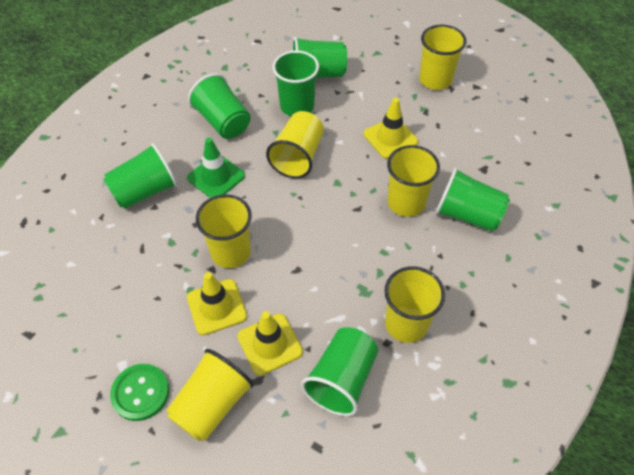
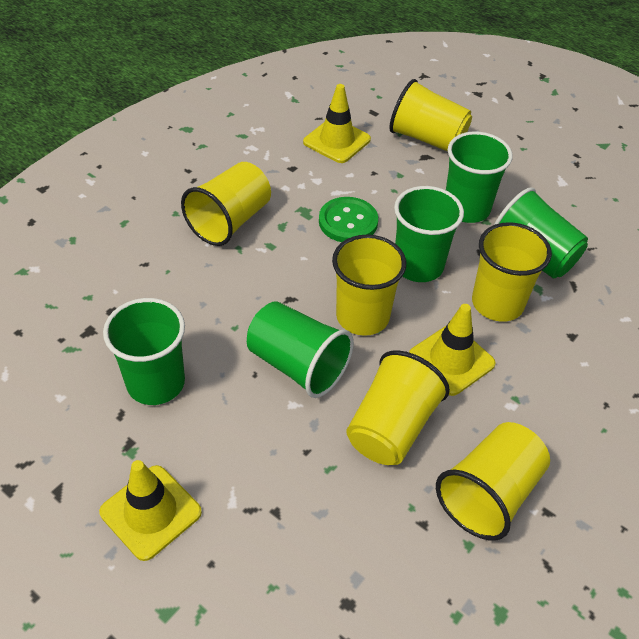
green cup: 6 -> 5
green traffic cone: 1 -> 0

